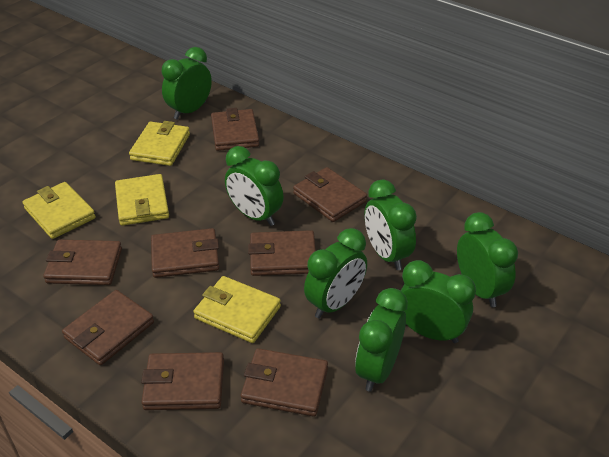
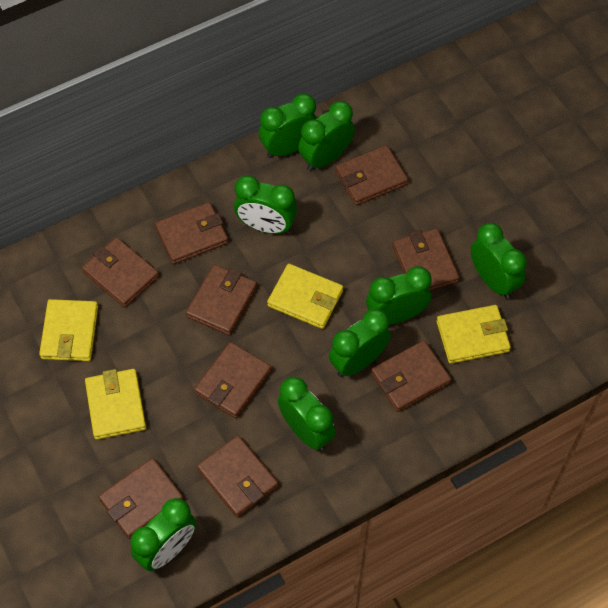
brown wallet: 8 -> 9
green clock: 7 -> 8

